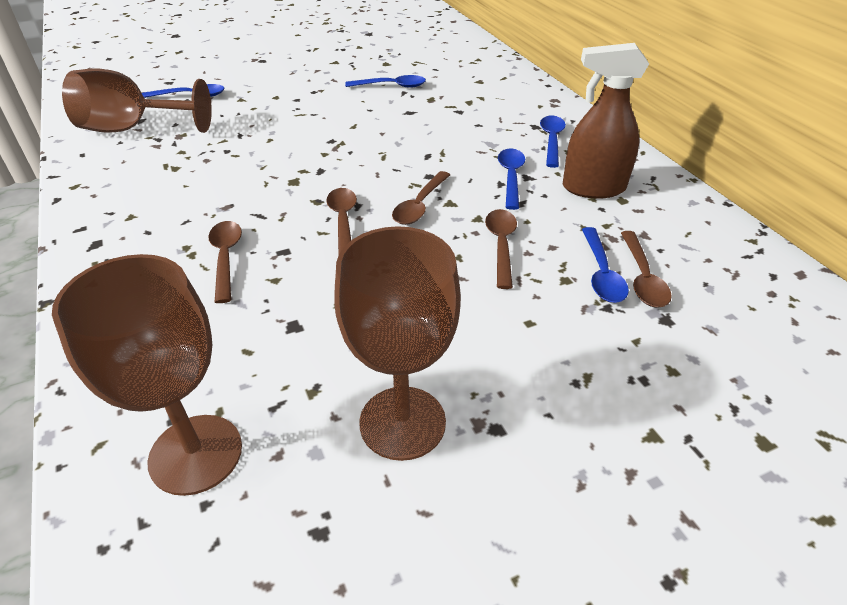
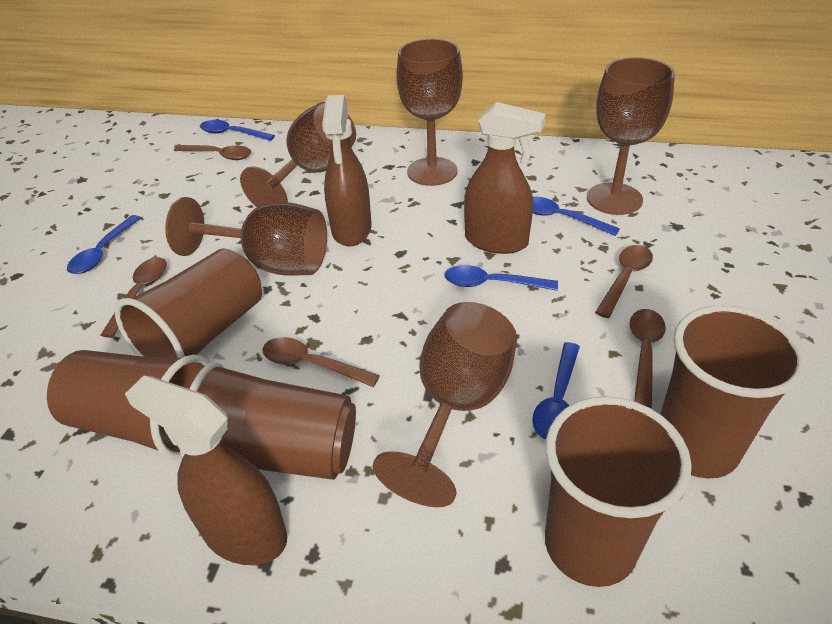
brown cup: 0 -> 5
brown goblet: 3 -> 5
brown spray bottle: 1 -> 3

